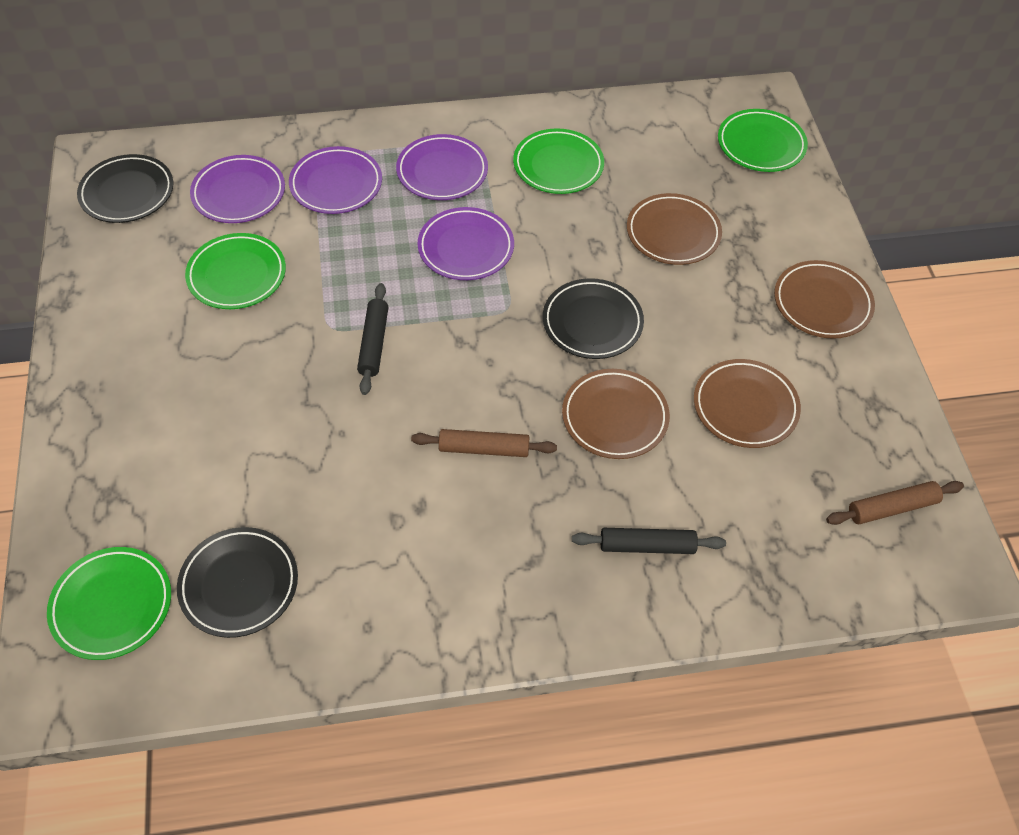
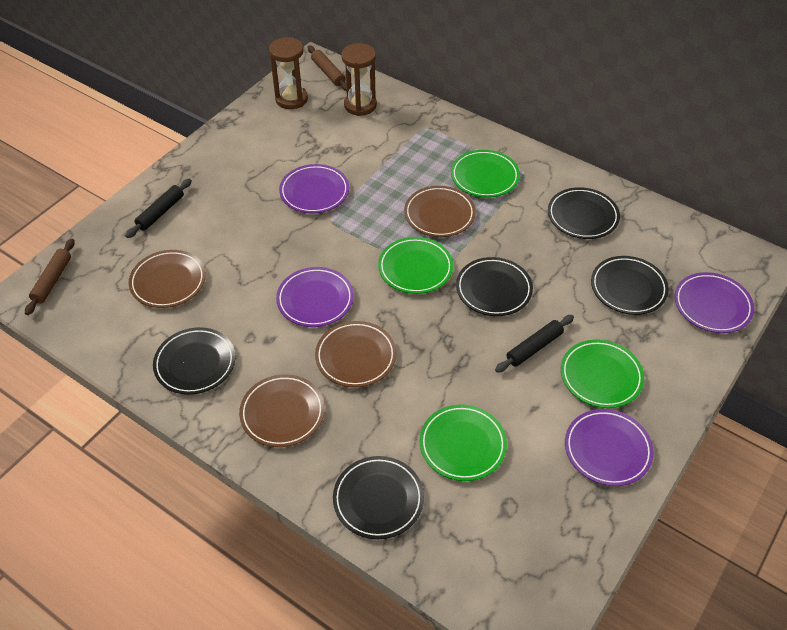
black plate: 3 -> 5
brown hourglass: 0 -> 2

